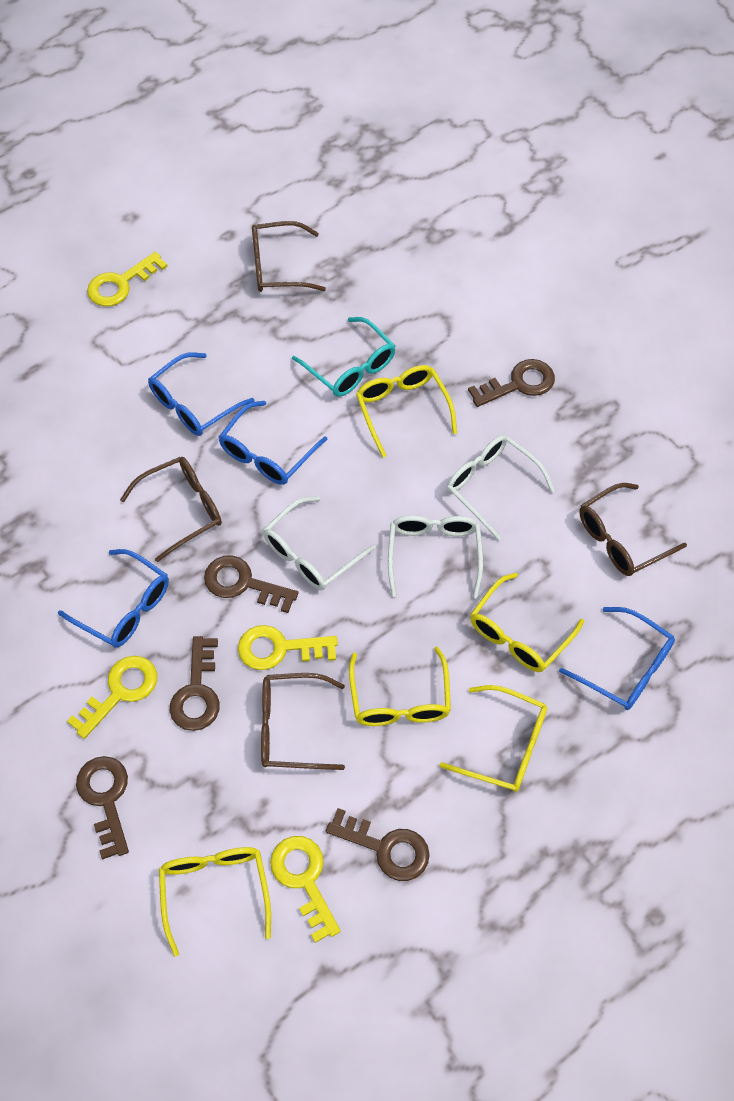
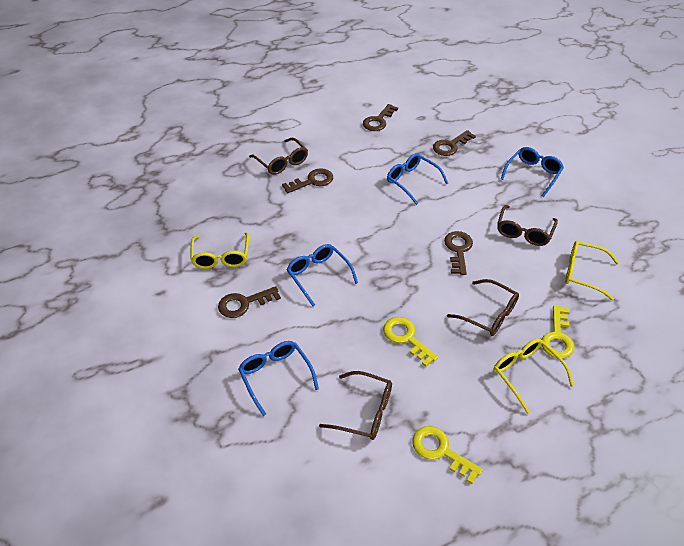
turquoise glasses: 1 -> 0
white glasses: 3 -> 0
yellow glasses: 5 -> 3
yellow key: 4 -> 3

